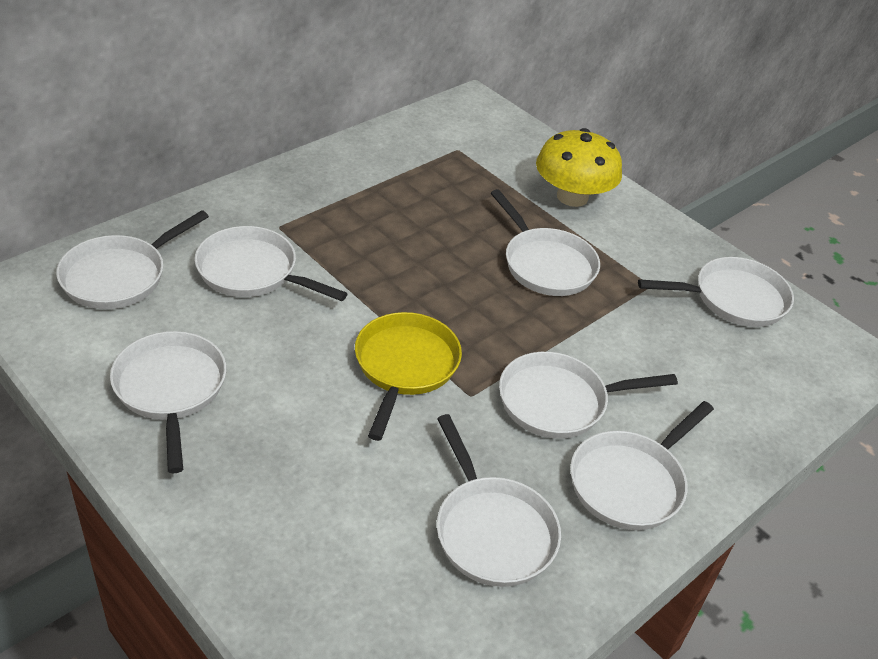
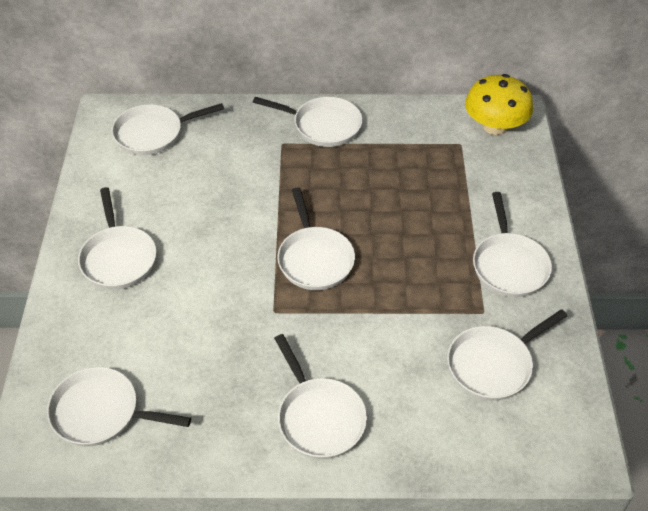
yellow pan: 1 -> 0

